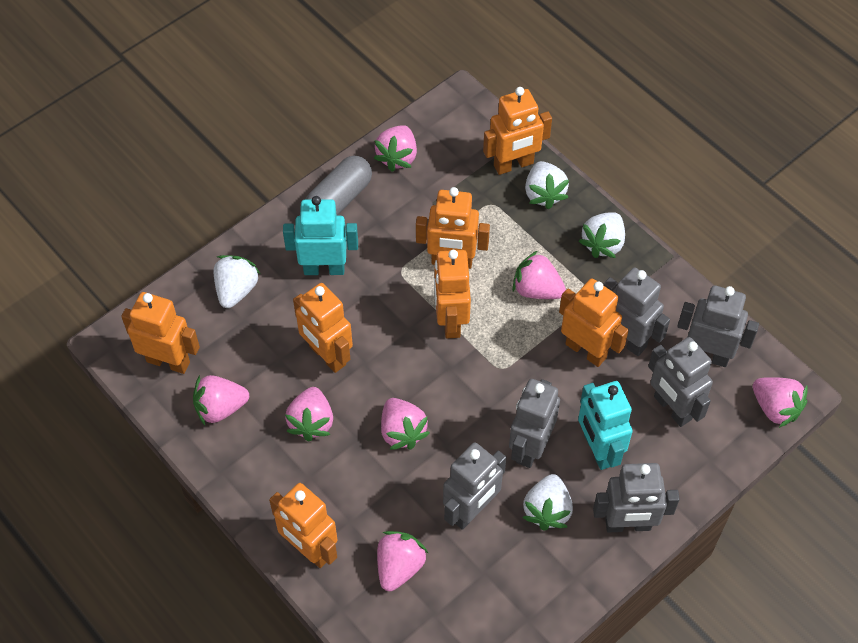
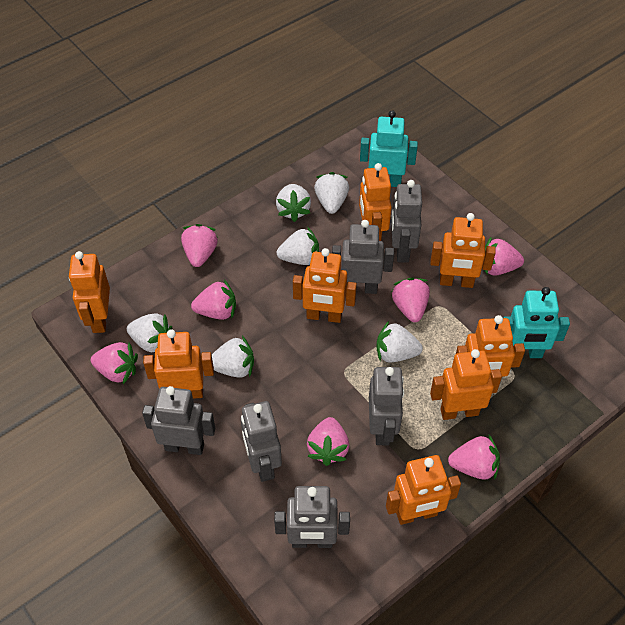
grey capsule: 1 -> 0
orange robot: 7 -> 8
white strawberry: 4 -> 6

